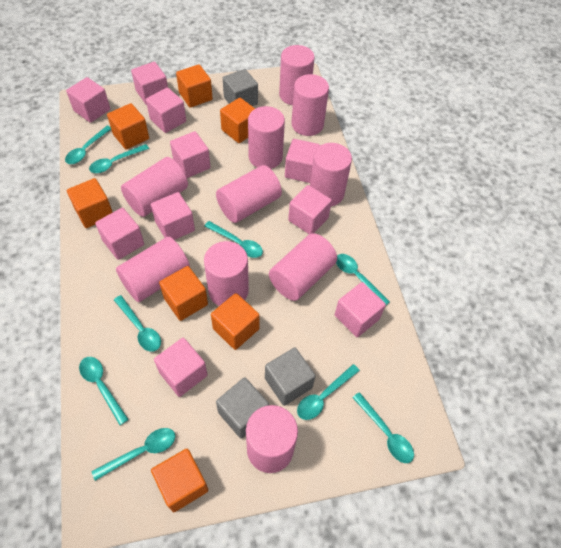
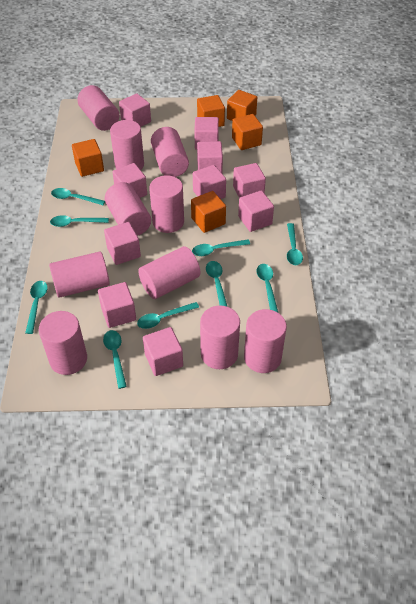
grey cube: 3 -> 0
orange cube: 7 -> 5

